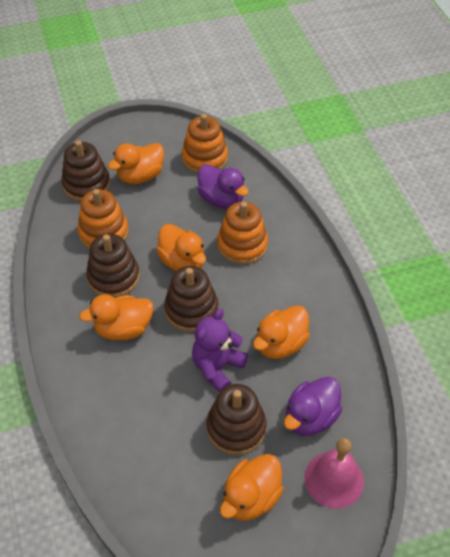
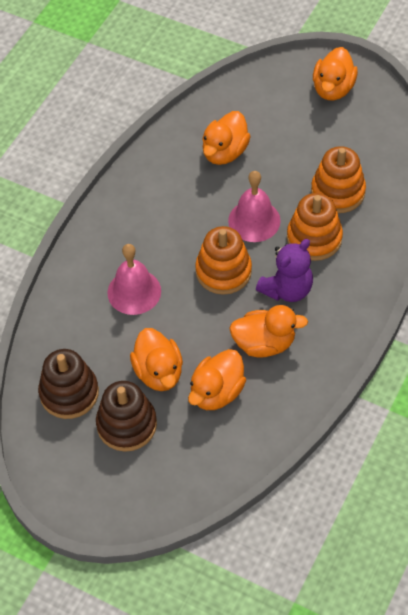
brown stacking toy: 4 -> 2
pink bell: 1 -> 2
purple duck: 2 -> 0

